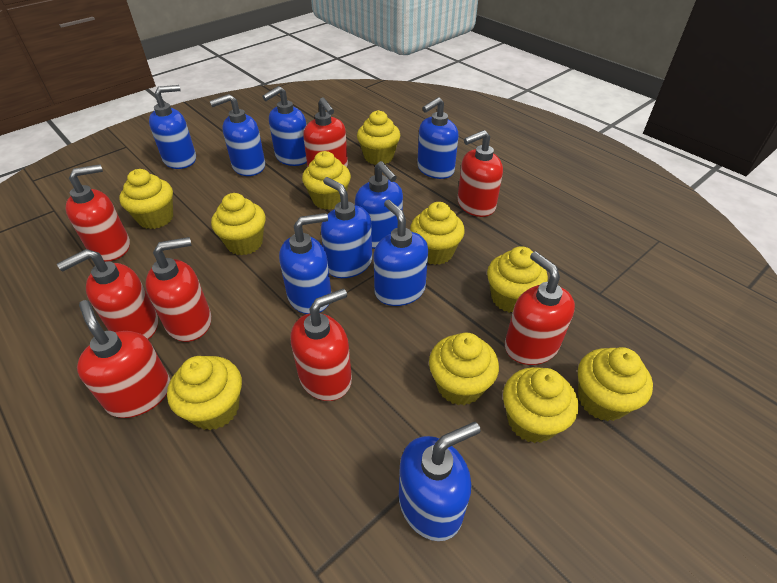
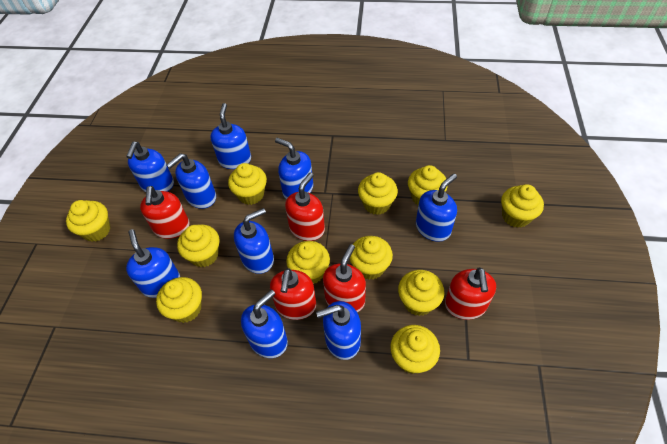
red soap dispenser: 8 -> 5
yellow cupcake: 10 -> 11

